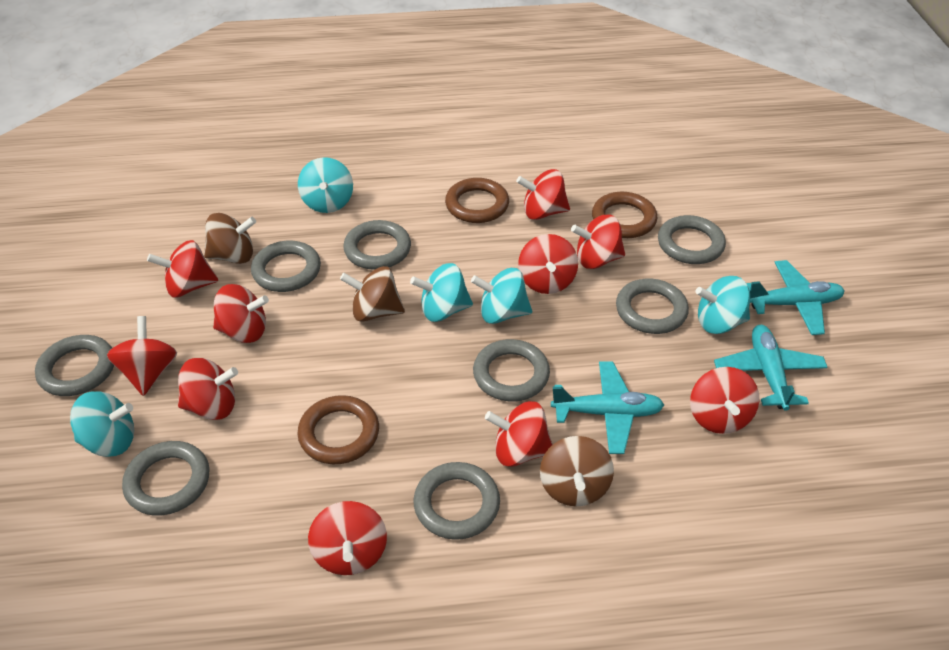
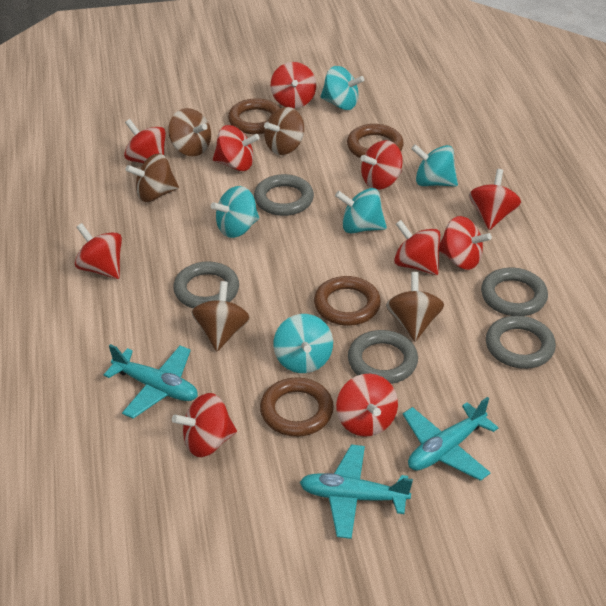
brown ring: 3 -> 4
brown spinning top: 3 -> 5
grey ring: 8 -> 5

